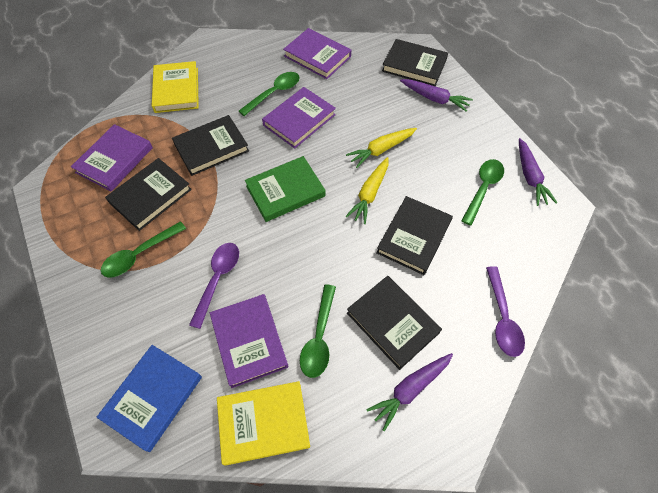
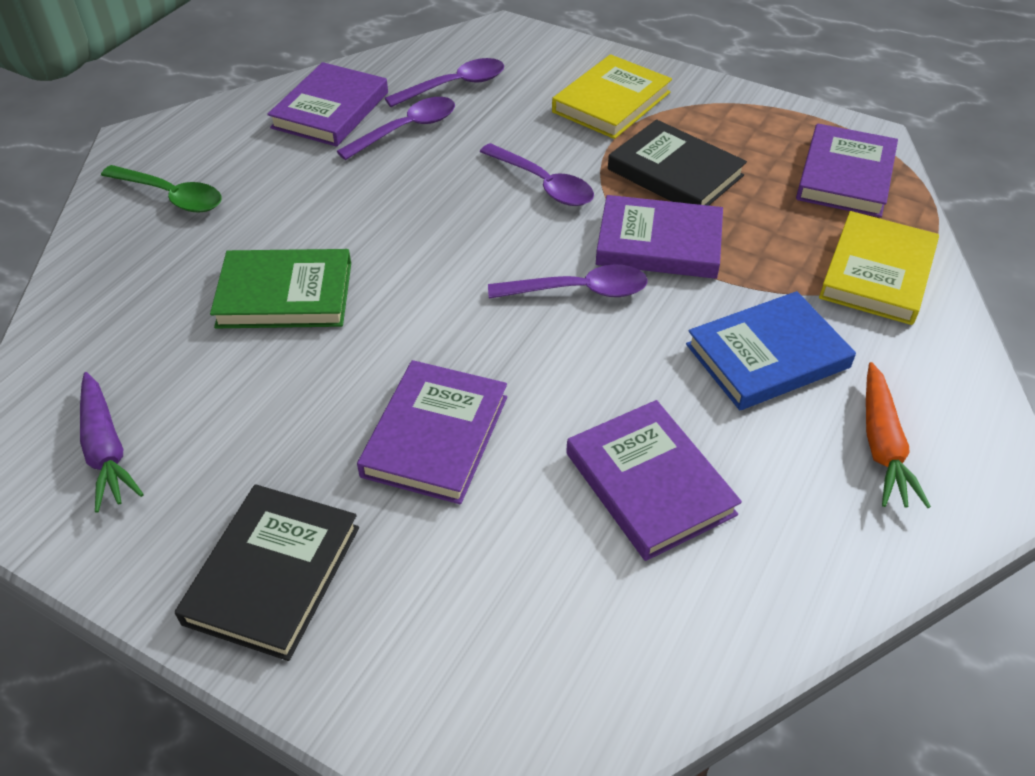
black book: 5 -> 2
green spoon: 4 -> 1
orange carrot: 0 -> 1
purple book: 4 -> 5
purple carrot: 3 -> 1
purple spoon: 2 -> 4
yellow carrot: 2 -> 0

